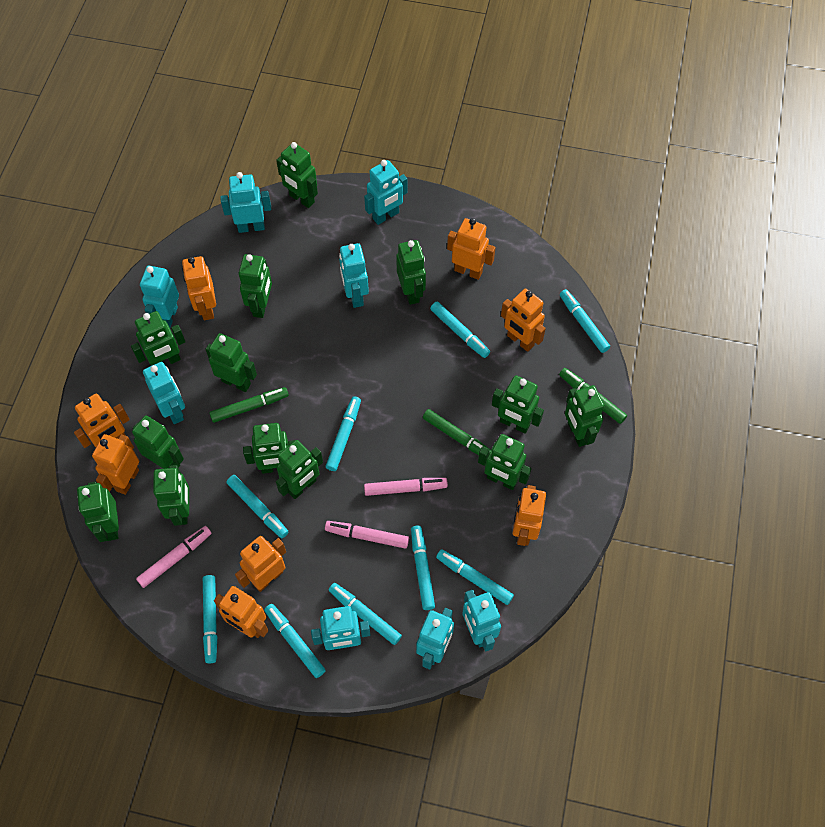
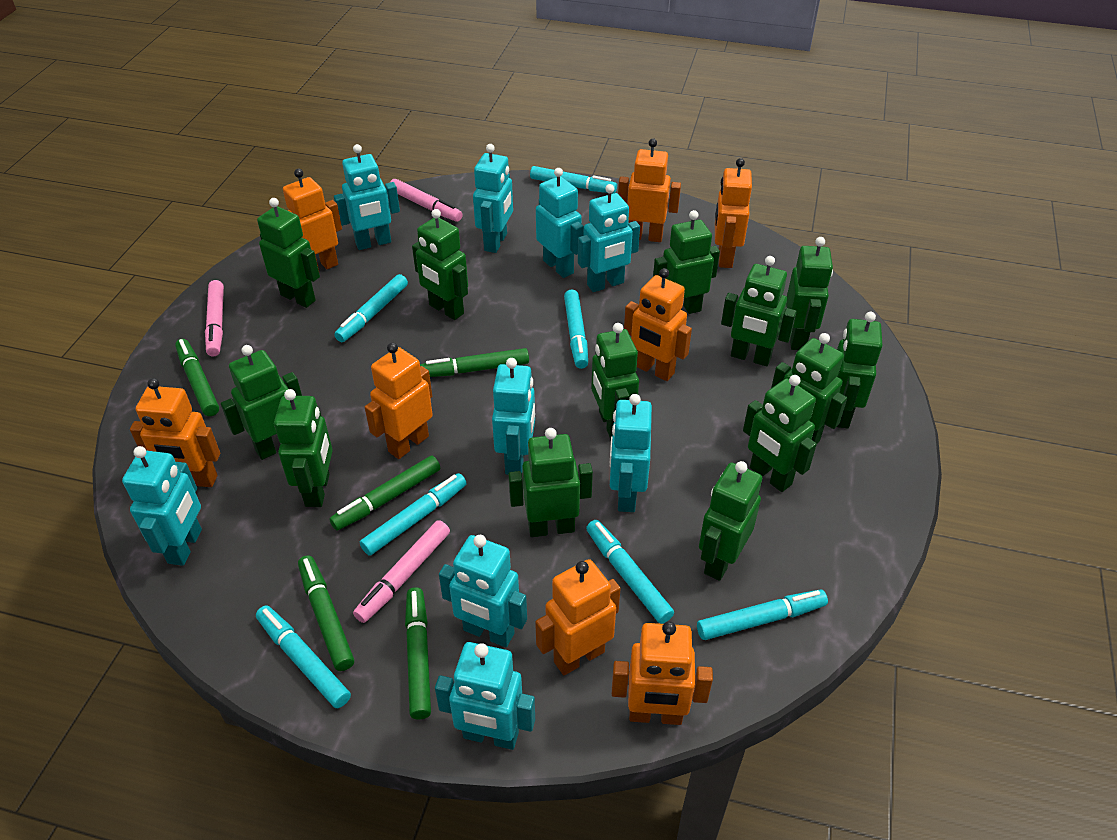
green marker: 3 -> 5
turquoise marker: 9 -> 7
turquoise robot: 8 -> 9

